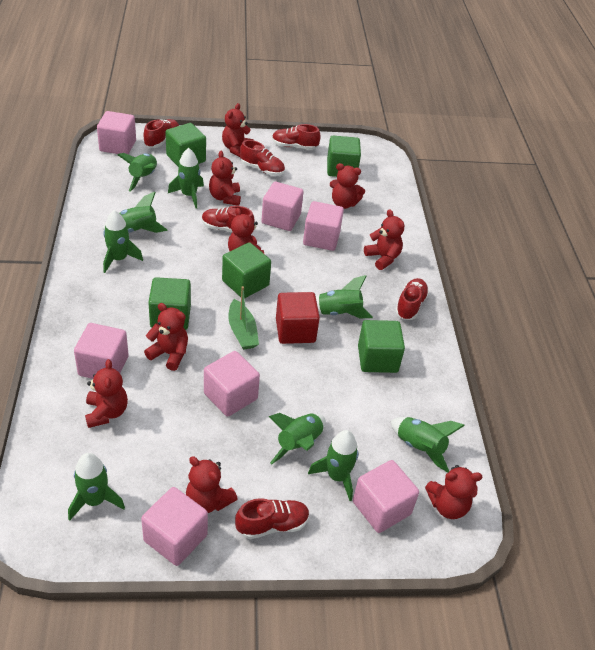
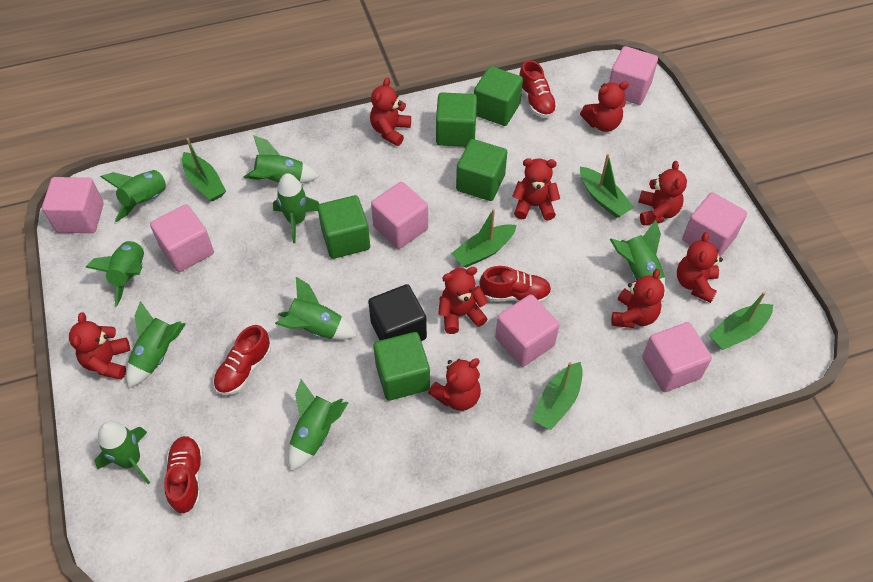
black cube: 0 -> 1
green boat: 1 -> 5
red cube: 1 -> 0
red shoe: 6 -> 4

